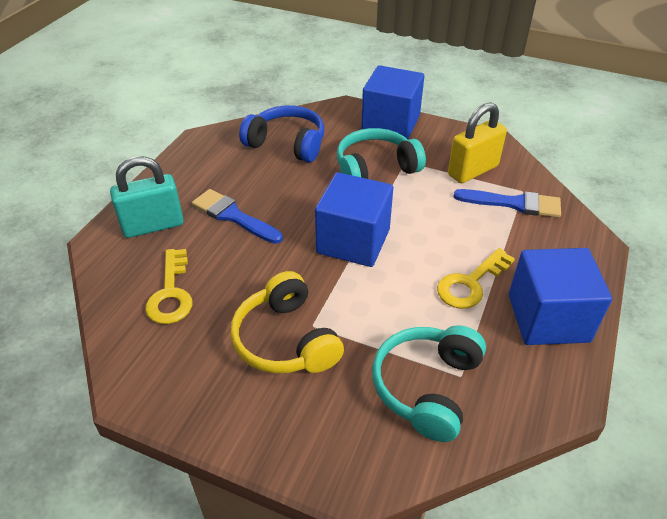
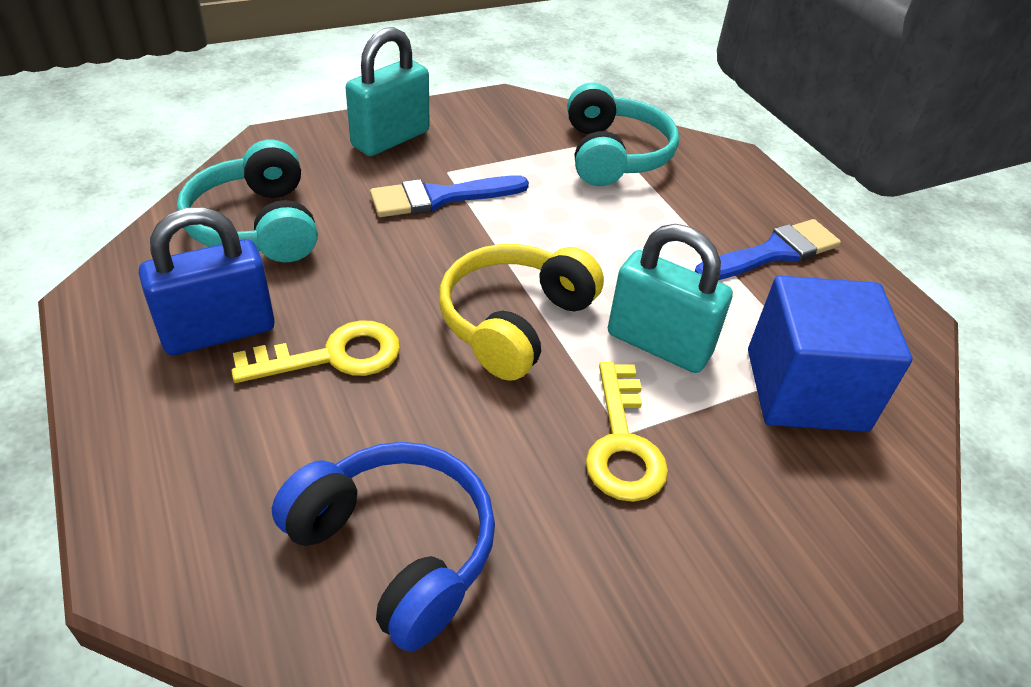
blue cube: 3 -> 1
blue padlock: 0 -> 1
turquoise padlock: 1 -> 2
yellow padlock: 1 -> 0

